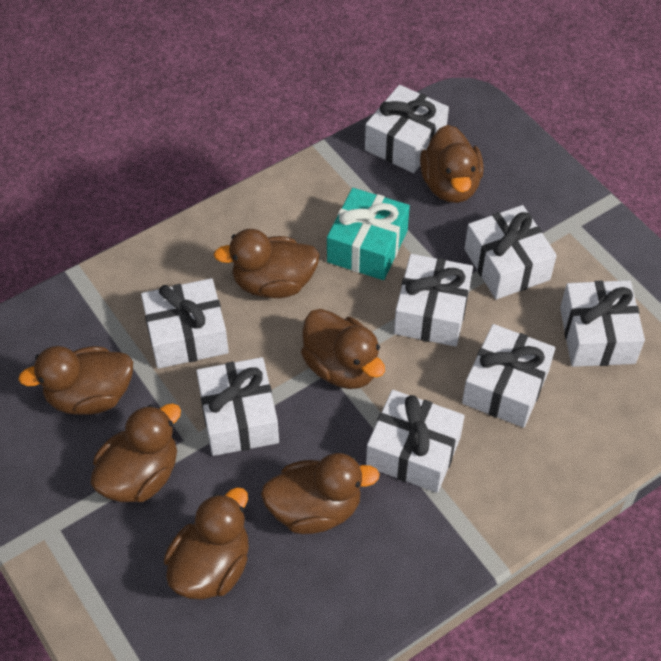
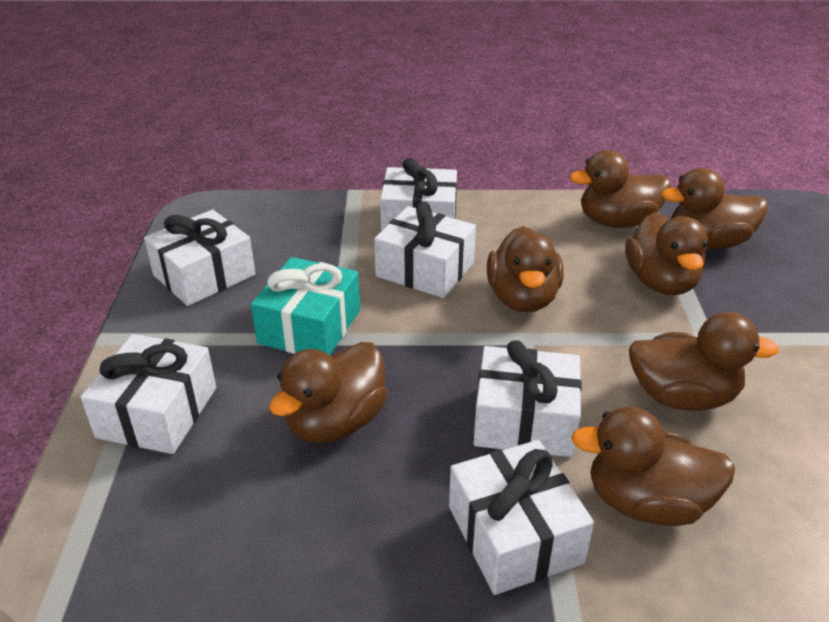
white gift: 8 -> 6

